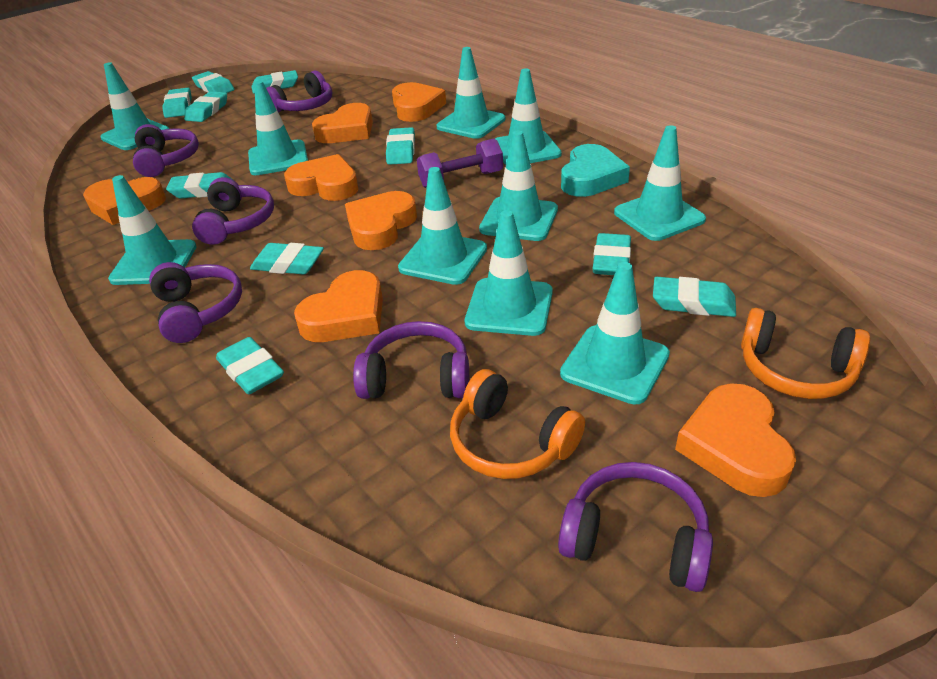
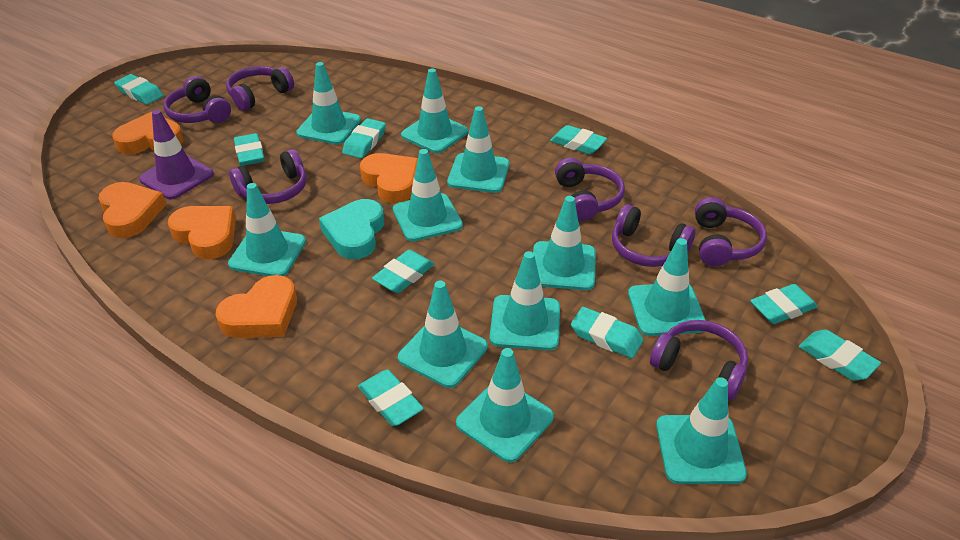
orange headphones: 2 -> 0
orange heart: 7 -> 5
purple dumbbell: 1 -> 0
purple headphones: 6 -> 7
purple traffic cone: 0 -> 1
turquoise eraser: 10 -> 9
turquoise traffic cone: 10 -> 11

